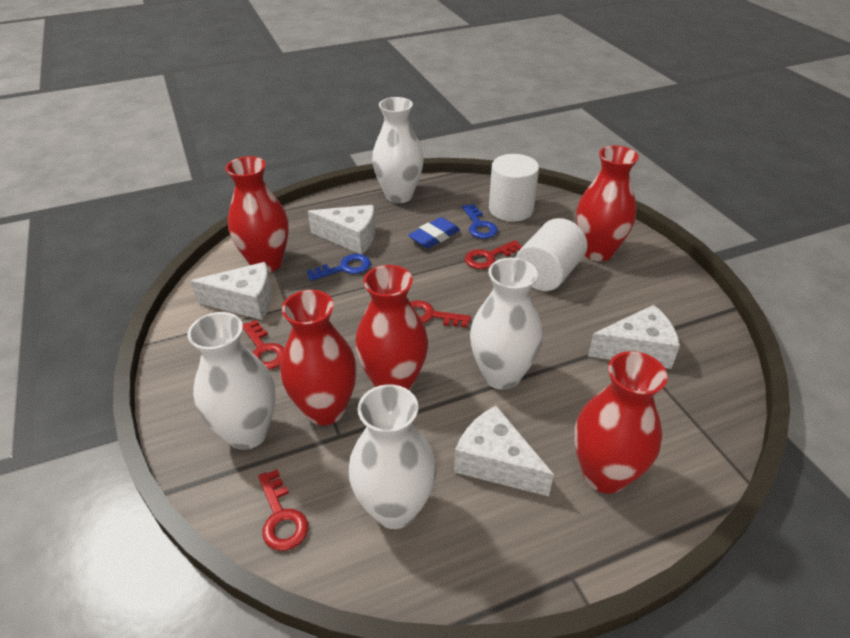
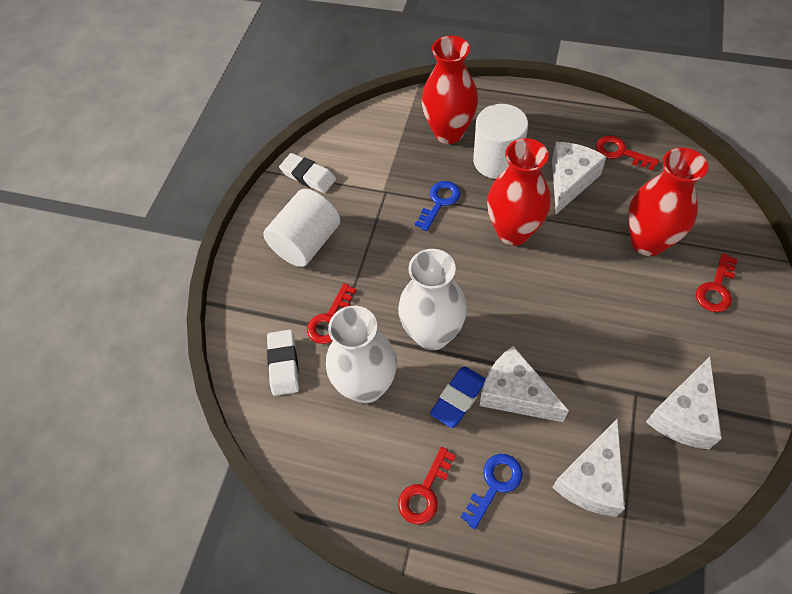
red vase: 5 -> 3
white eraser: 0 -> 2
white vase: 4 -> 2

